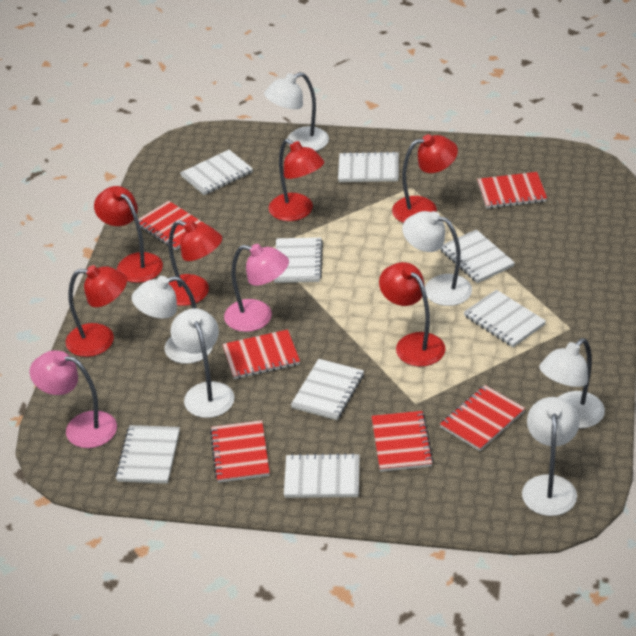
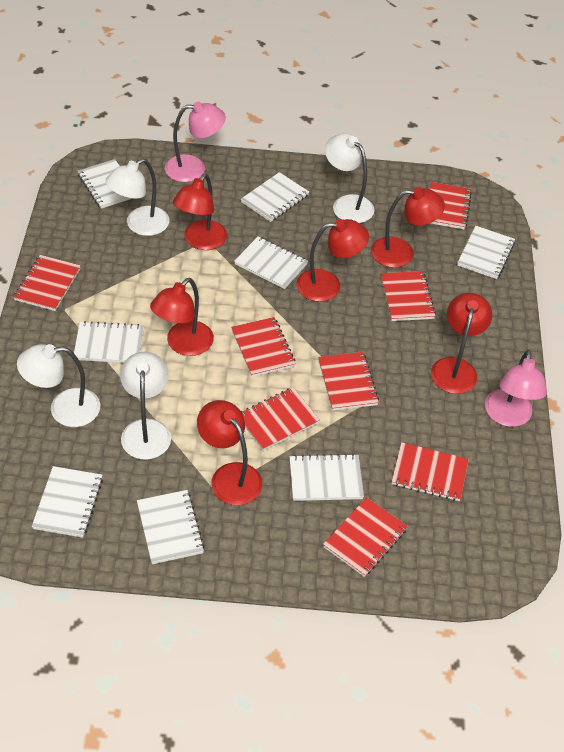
red notebook: 6 -> 8
white lamp: 6 -> 4

